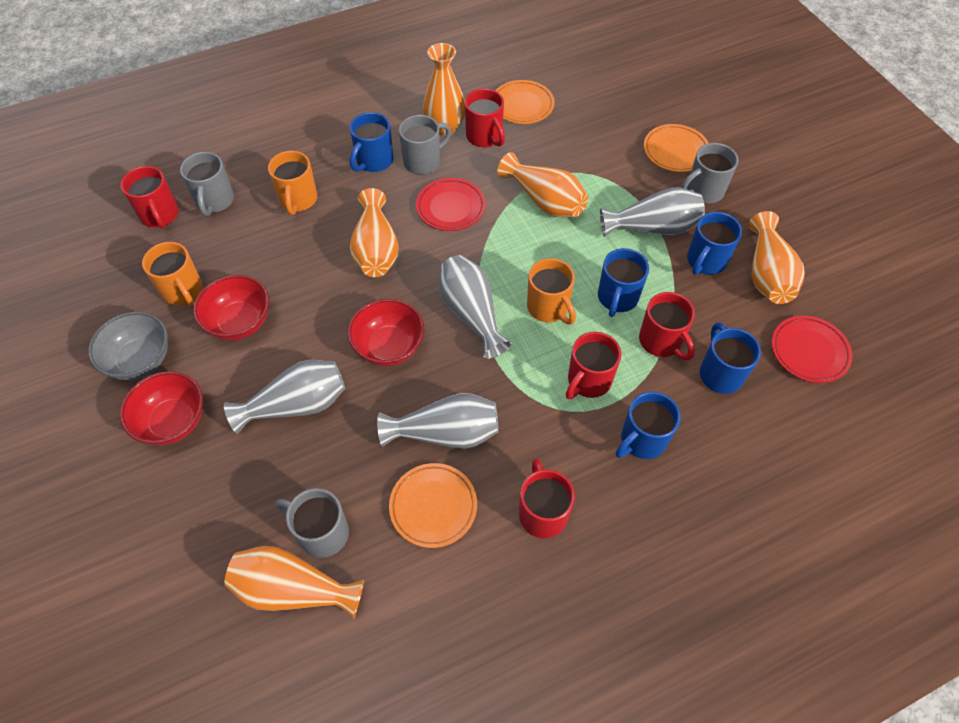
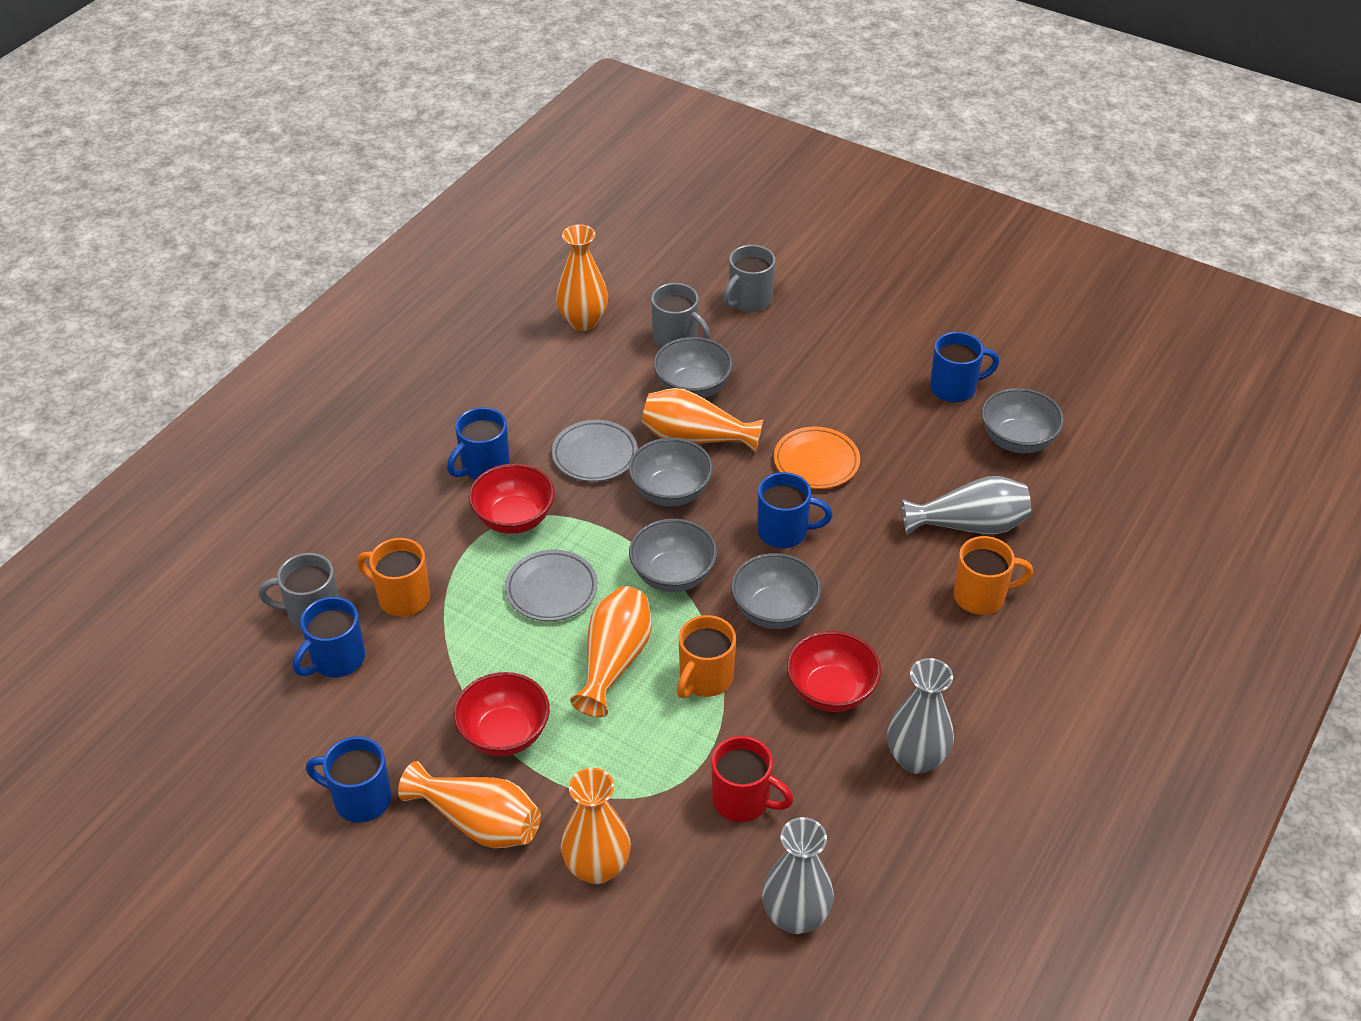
grey bowl: 1 -> 5
grey mug: 4 -> 3
grey plate: 0 -> 2
grey vase: 4 -> 3
orange plate: 3 -> 1
red mug: 5 -> 1
red plate: 2 -> 0

